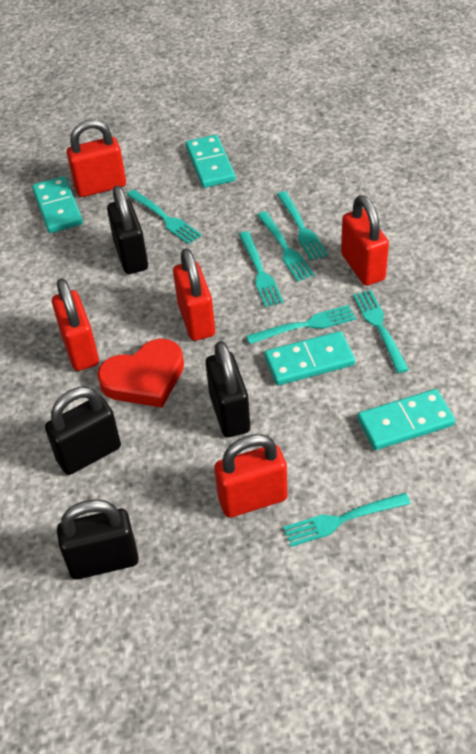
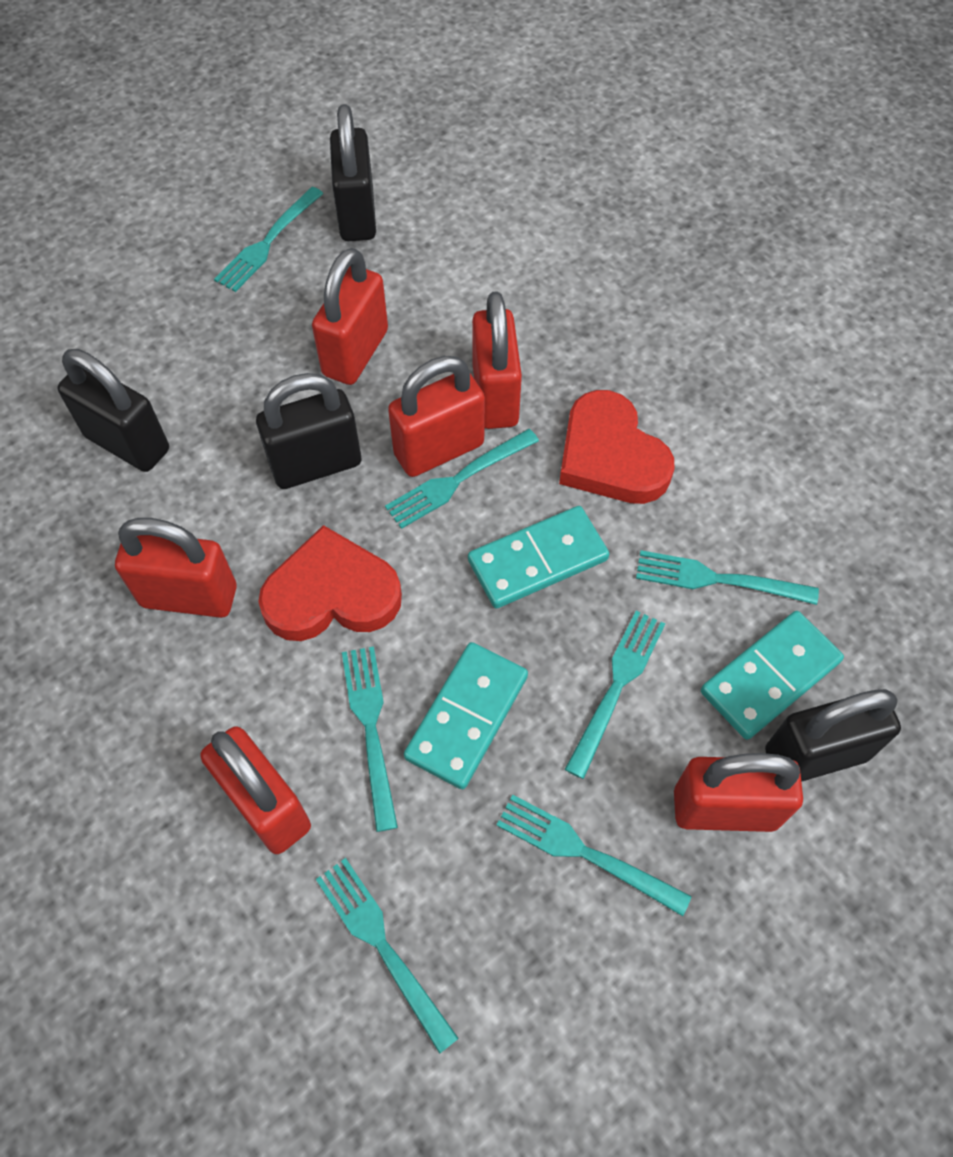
red heart: 1 -> 2
red padlock: 5 -> 6
turquoise domino: 4 -> 3

